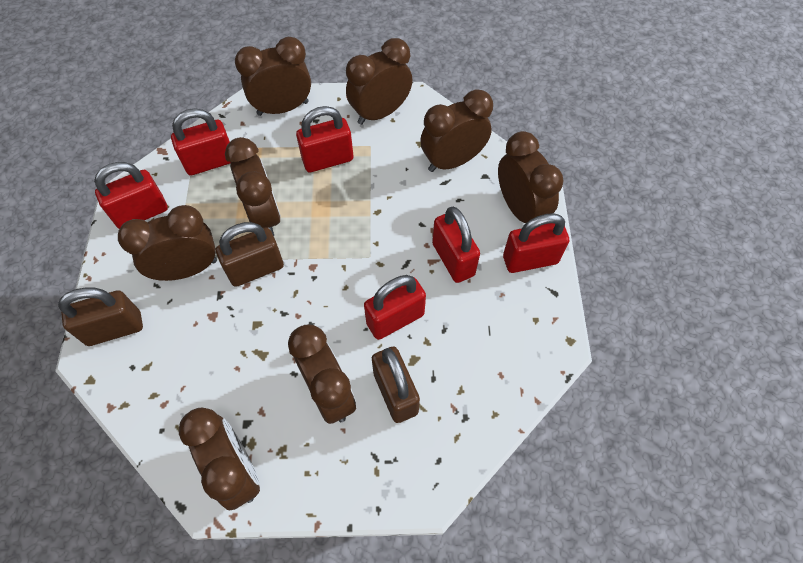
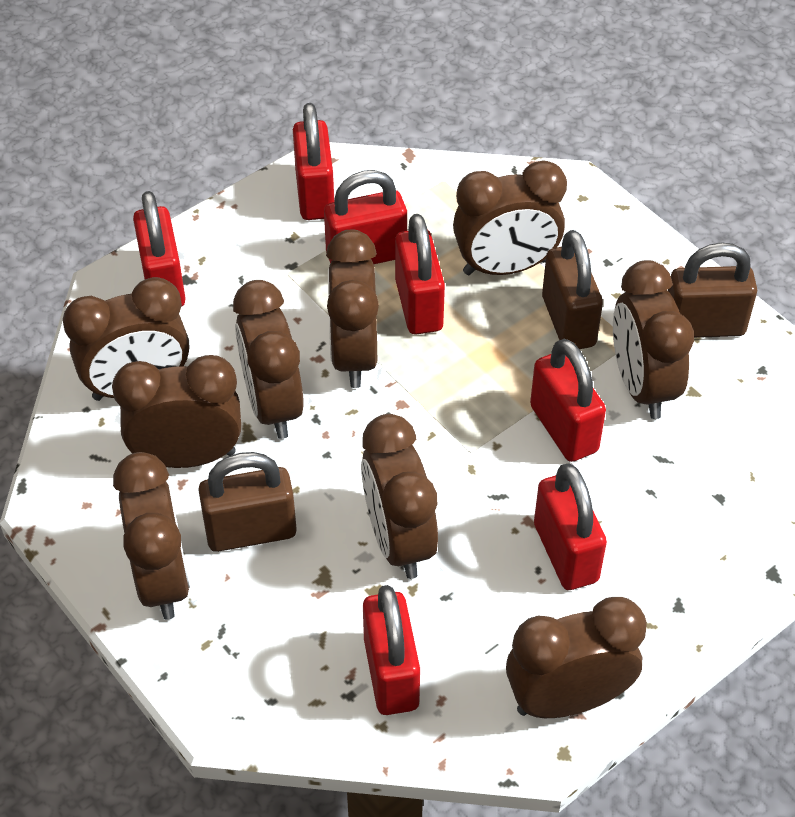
brown clock: 8 -> 9
red padlock: 6 -> 7

